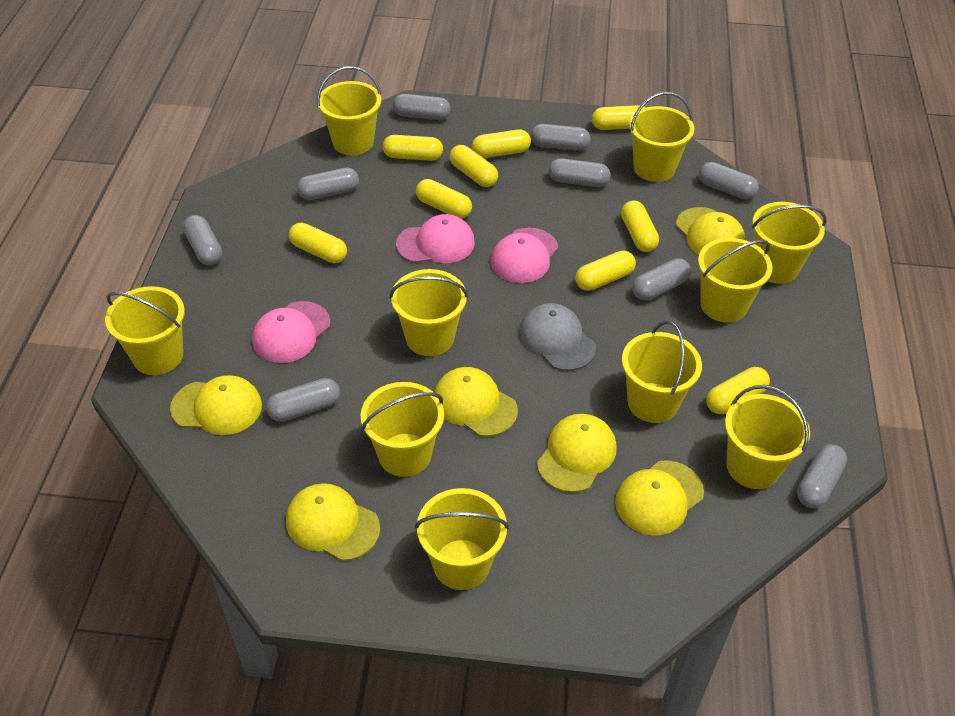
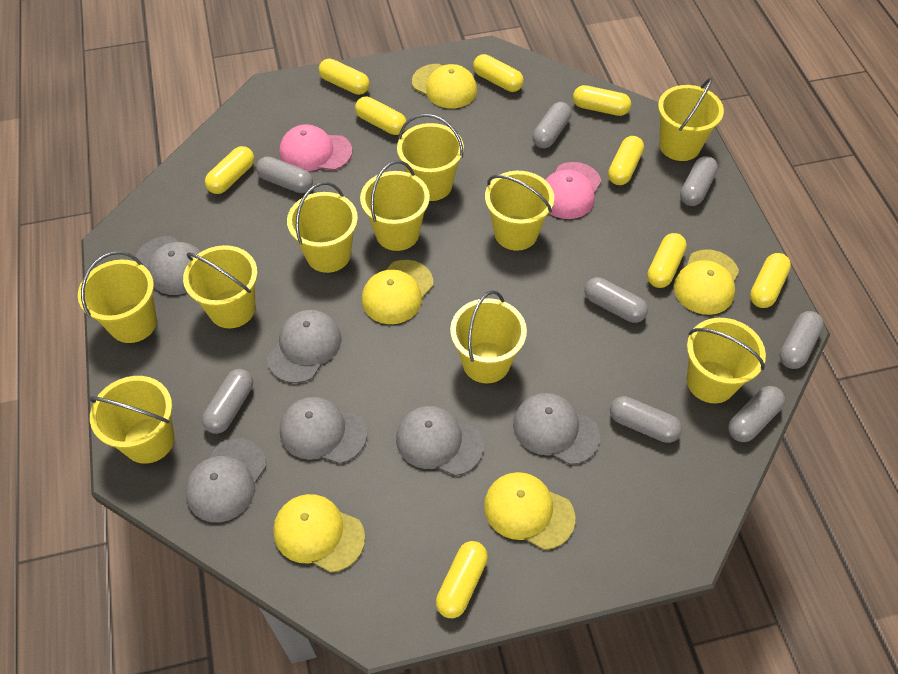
grey cap: 1 -> 6
grey capsule: 9 -> 8
pink cap: 3 -> 2
yellow cap: 6 -> 5

